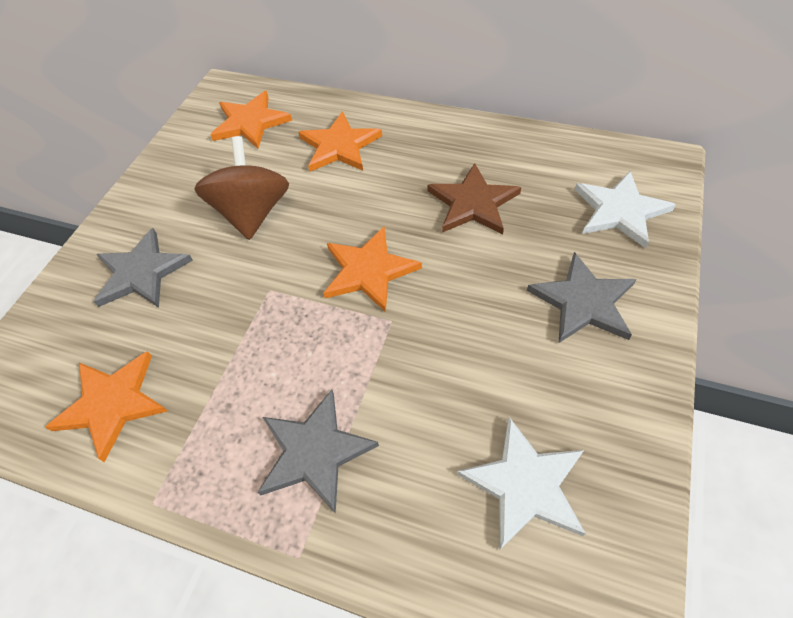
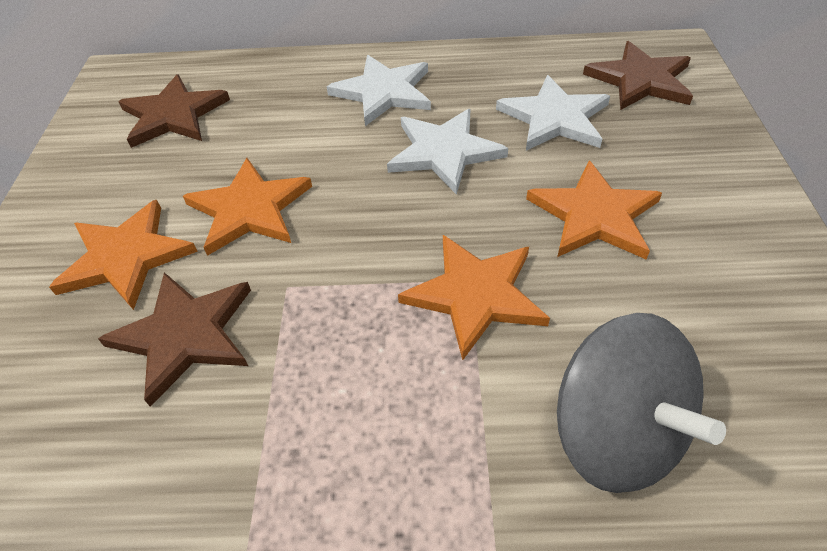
brown spinning top: 1 -> 0
brown star: 1 -> 3
grey spinning top: 0 -> 1
grey star: 3 -> 0
white star: 2 -> 3

